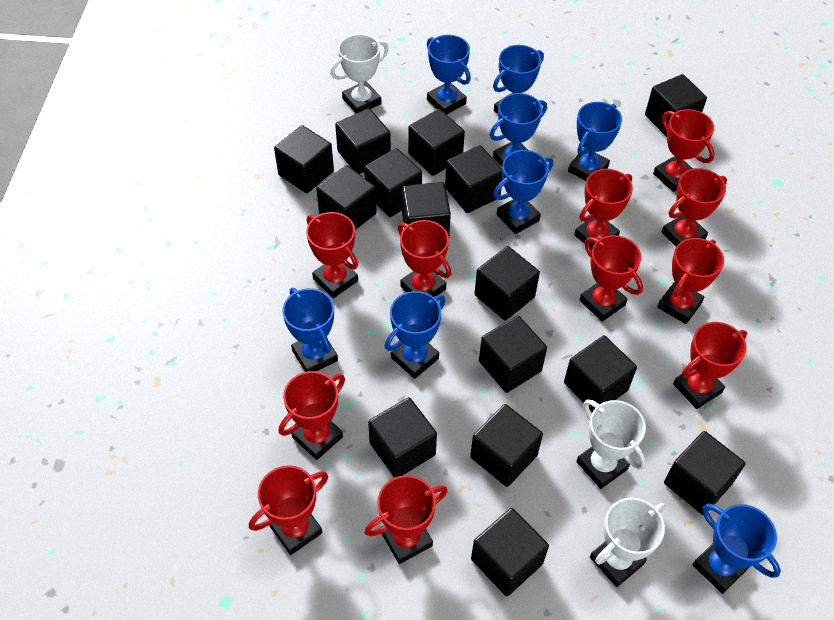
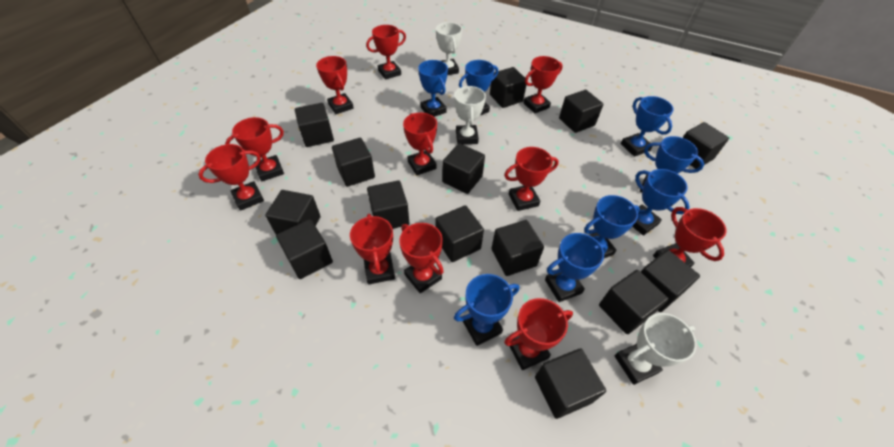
black cube: 15 -> 14

